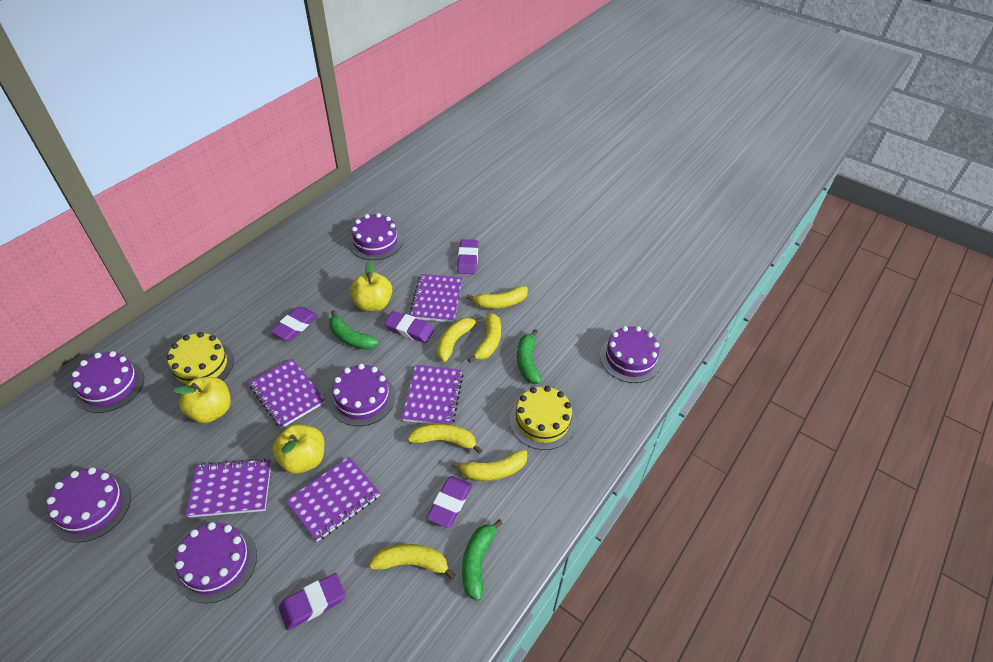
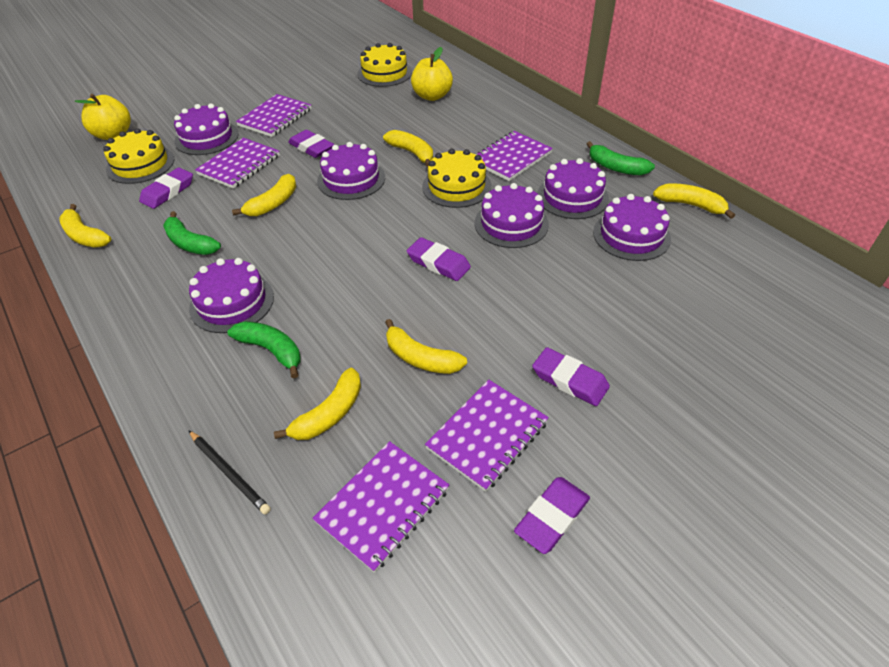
black pencil: 0 -> 1
yellow apple: 3 -> 2
yellow cake: 2 -> 3

